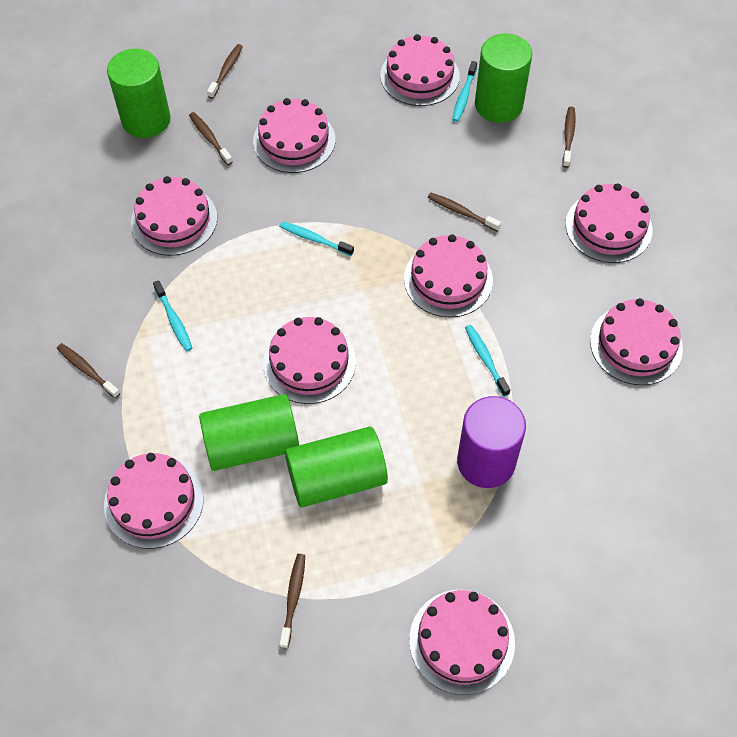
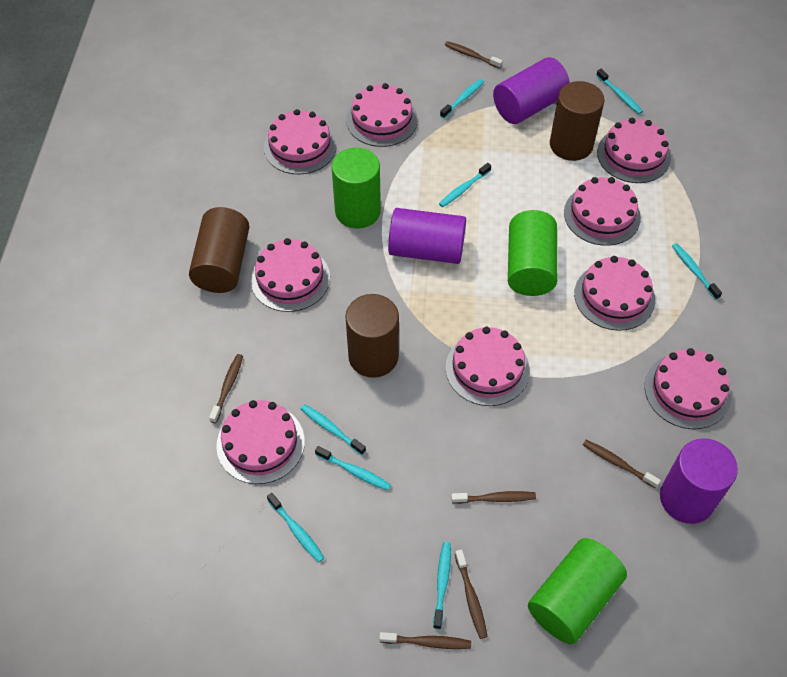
brown cylinder: 0 -> 3
green cylinder: 4 -> 3
purple cylinder: 1 -> 3
turquoise toothbrush: 4 -> 8

